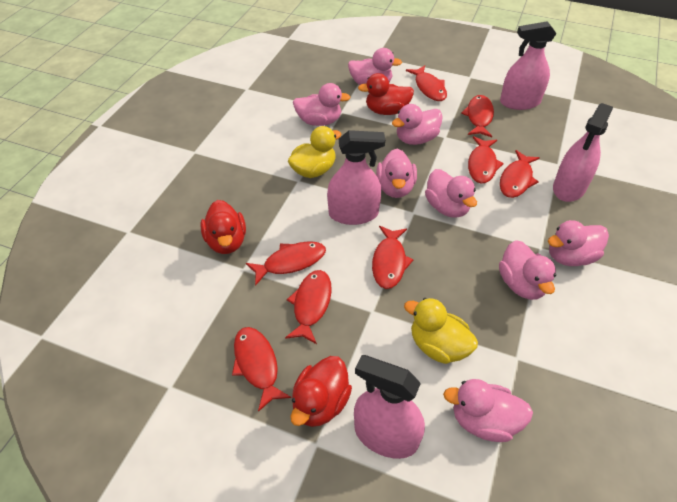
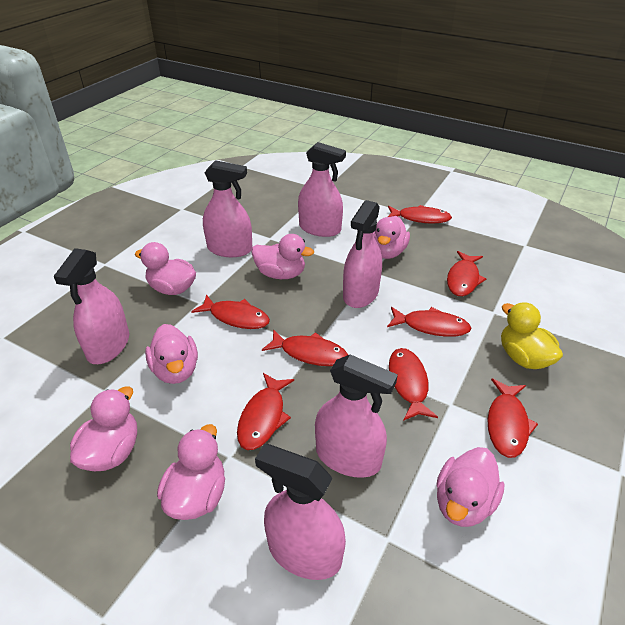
pink duck: 8 -> 7
pink spray bottle: 4 -> 6
red duck: 3 -> 0
yellow duck: 2 -> 1

